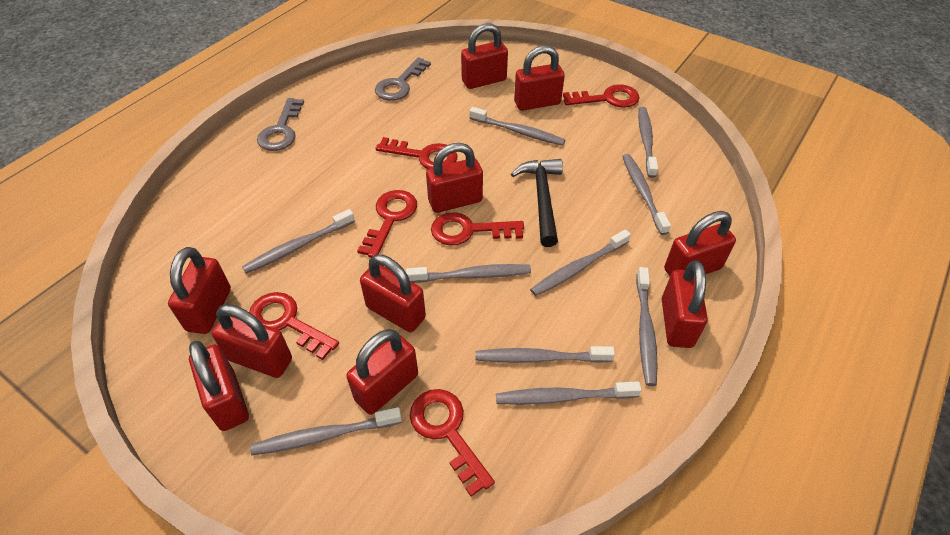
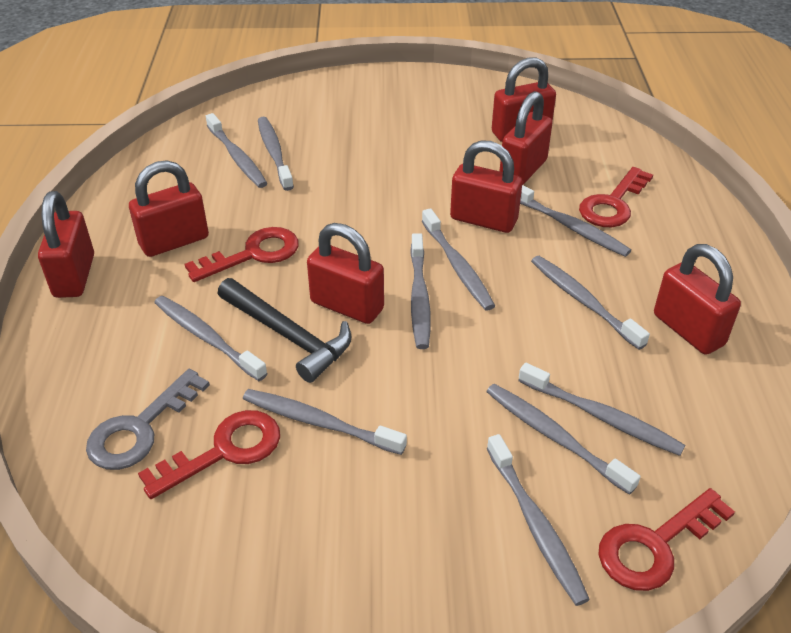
grey key: 2 -> 1
grey toothbrush: 10 -> 11
red key: 6 -> 4
red padlock: 10 -> 7

